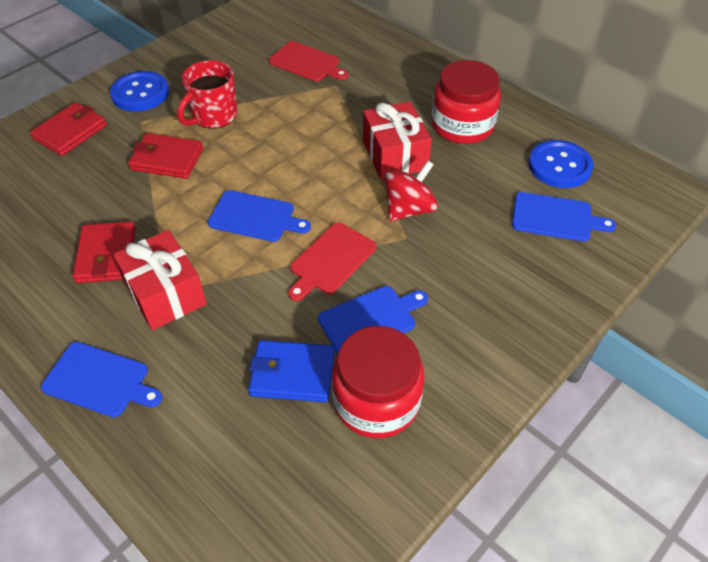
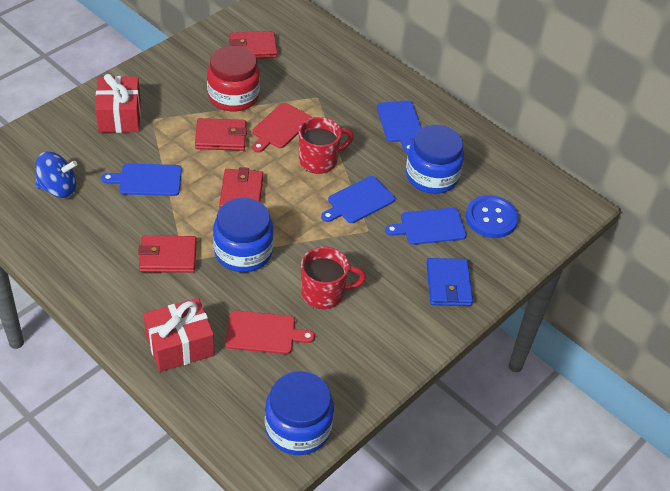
blue button: 2 -> 1
blue jar: 0 -> 3
blue spinning top: 0 -> 1
red jar: 2 -> 1
red mug: 1 -> 2
red spinning top: 1 -> 0
red wallet: 3 -> 4

